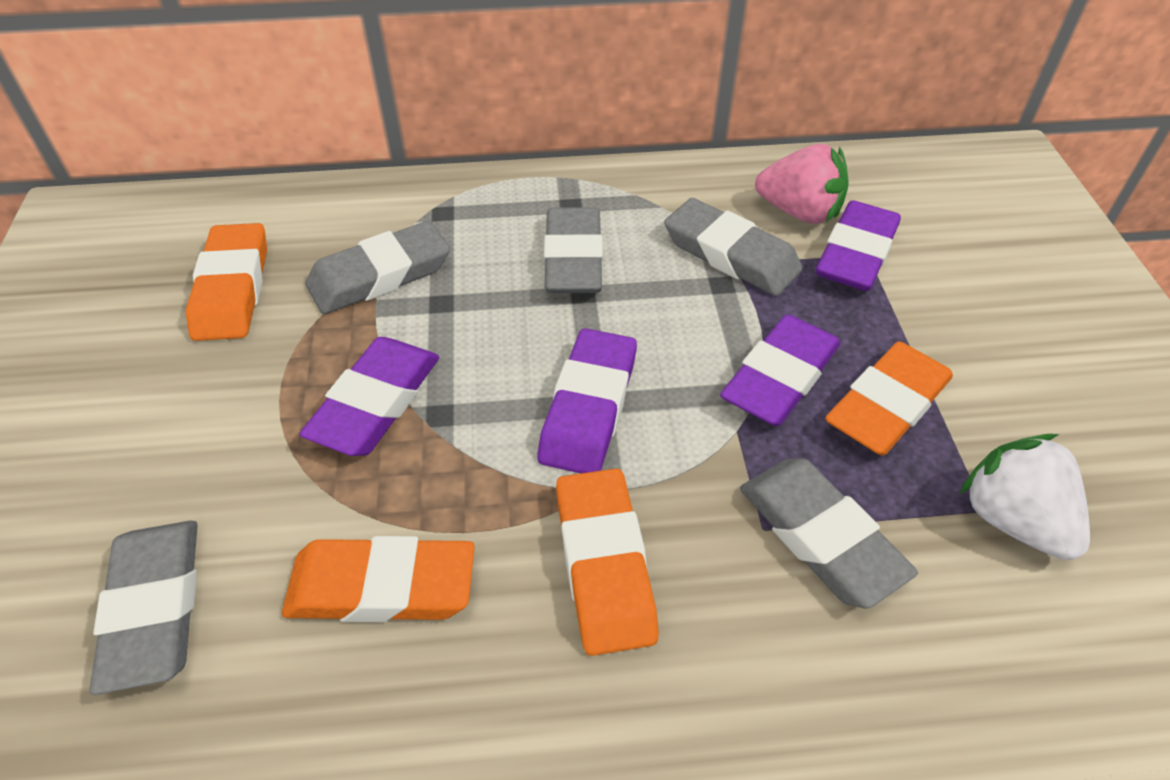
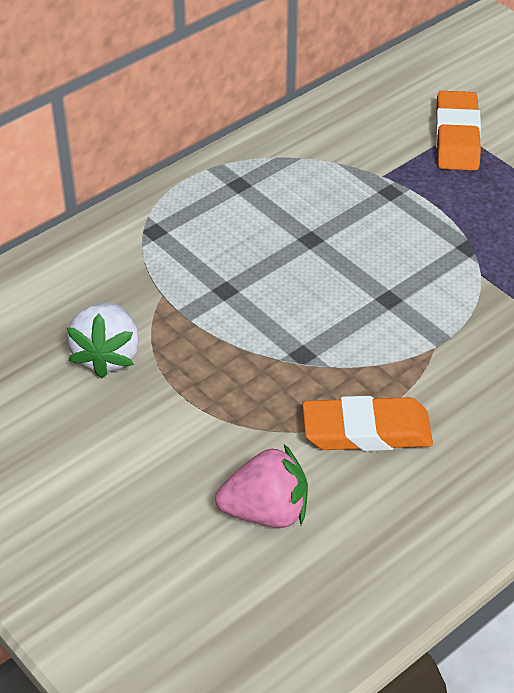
grey eraser: 5 -> 0
orange eraser: 4 -> 2
purple eraser: 4 -> 0

